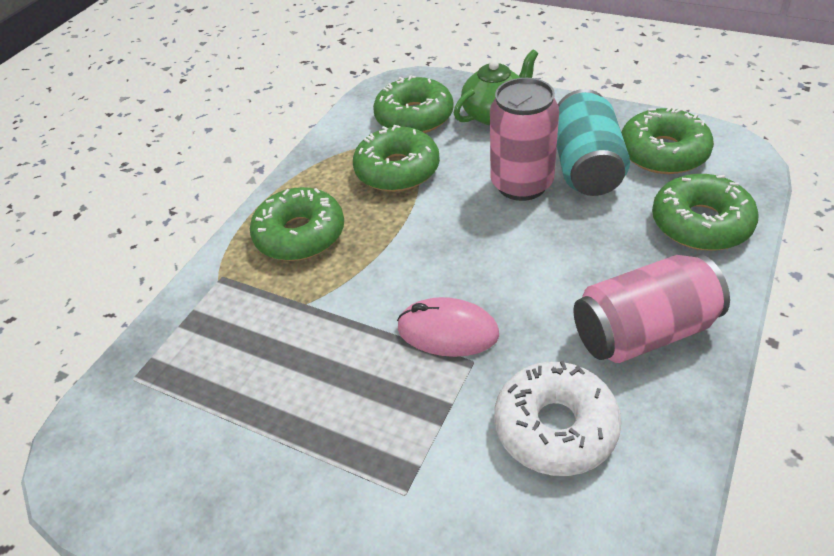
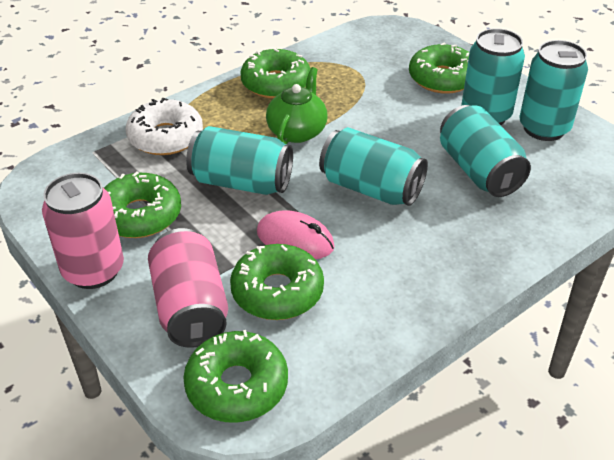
turquoise can: 1 -> 5

